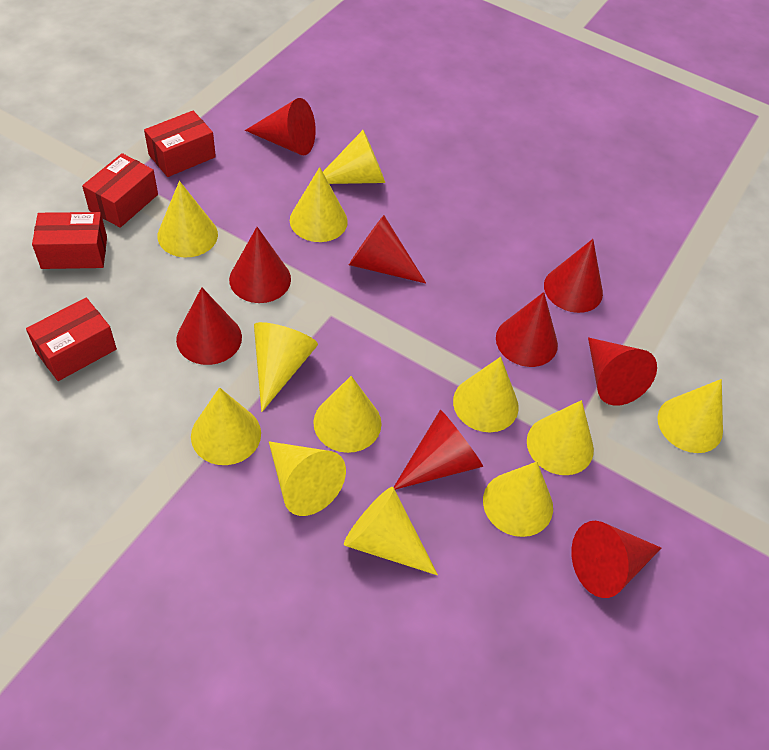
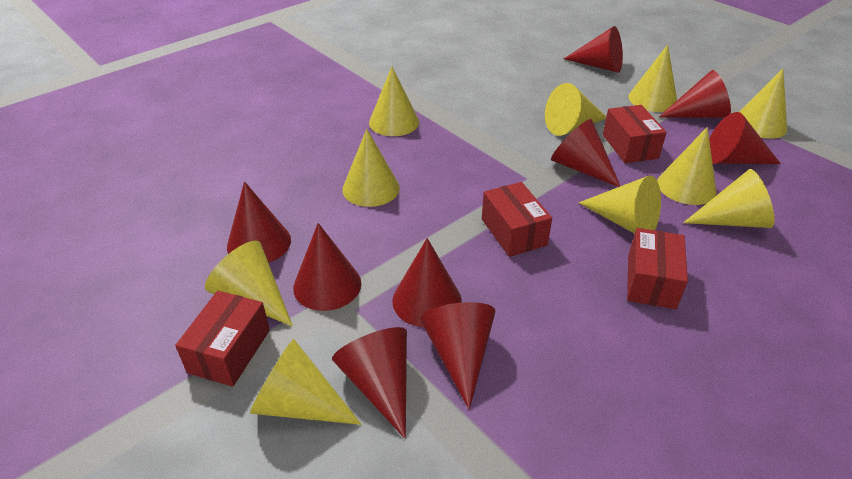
yellow cone: 12 -> 10

